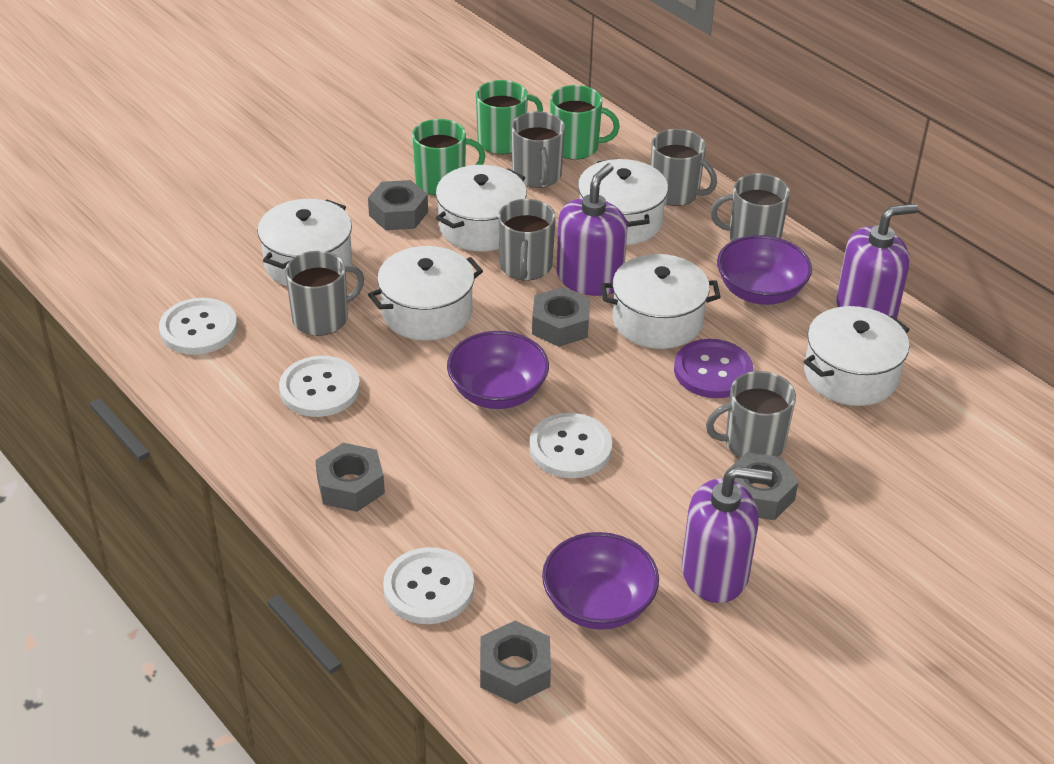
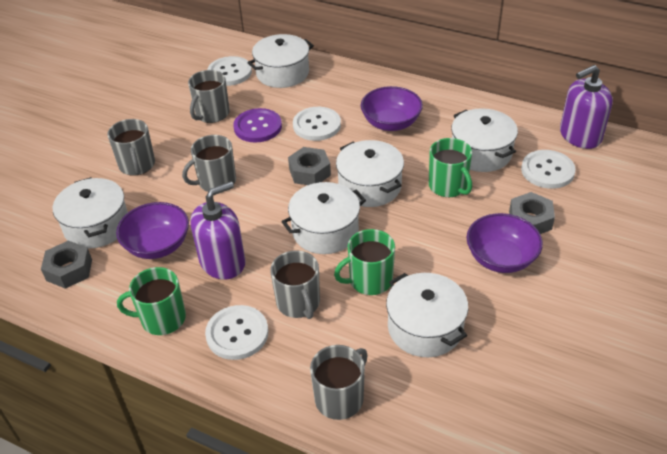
grey mug: 6 -> 5
grey nut: 5 -> 3
purple soap dispenser: 3 -> 2

